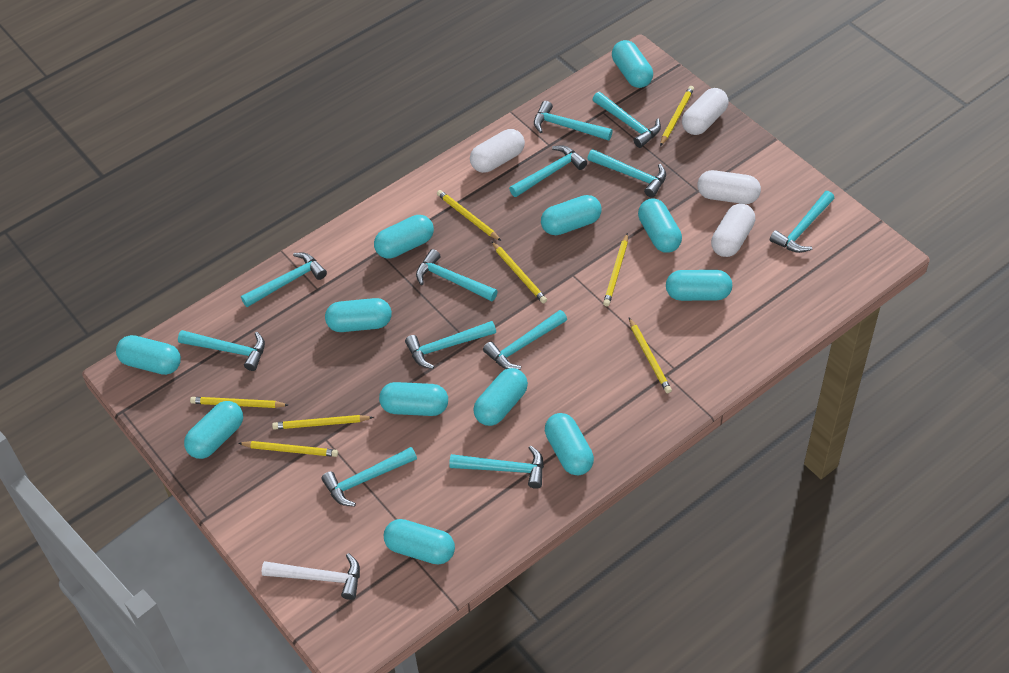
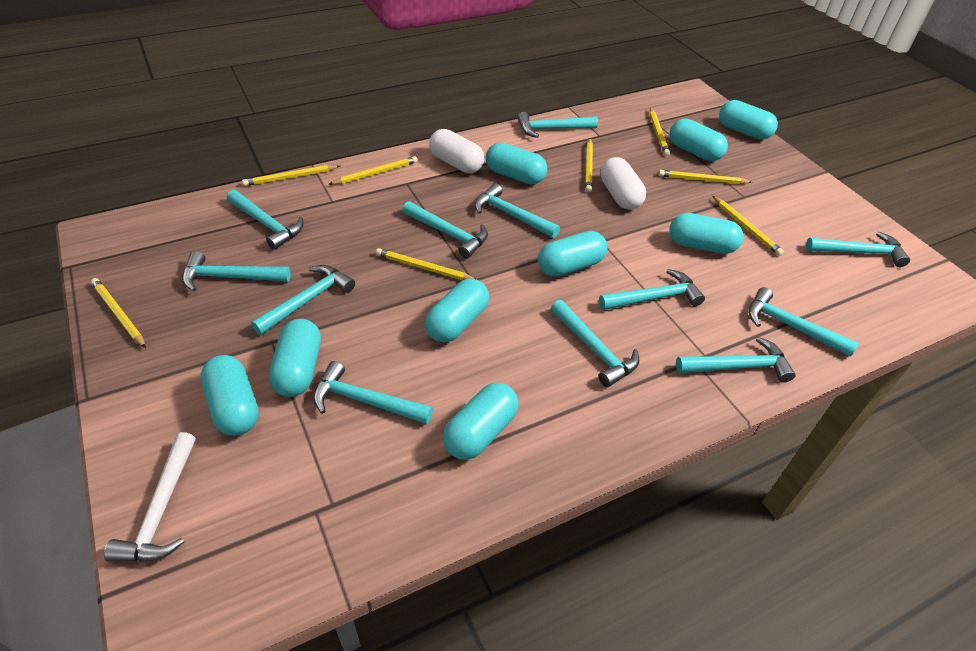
turquoise capsule: 12 -> 9
white capsule: 4 -> 2

